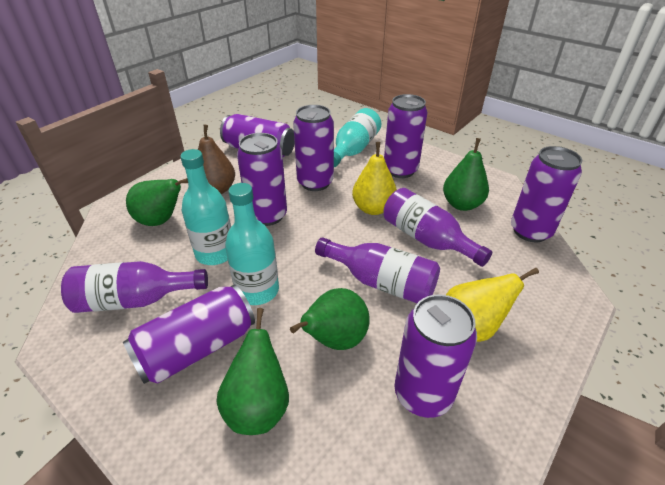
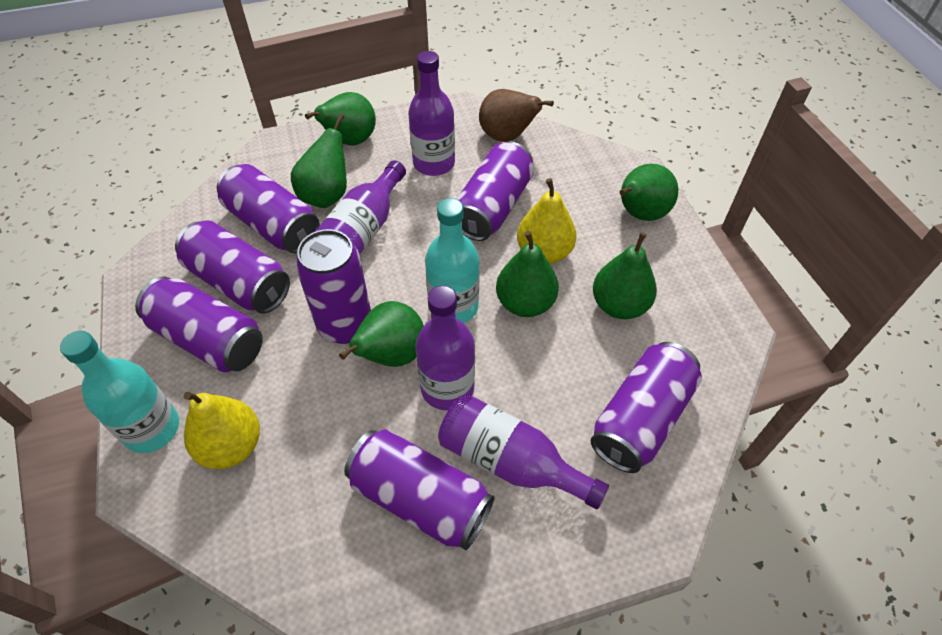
green pear: 4 -> 6
purple bottle: 3 -> 4
turquoise bottle: 3 -> 2

